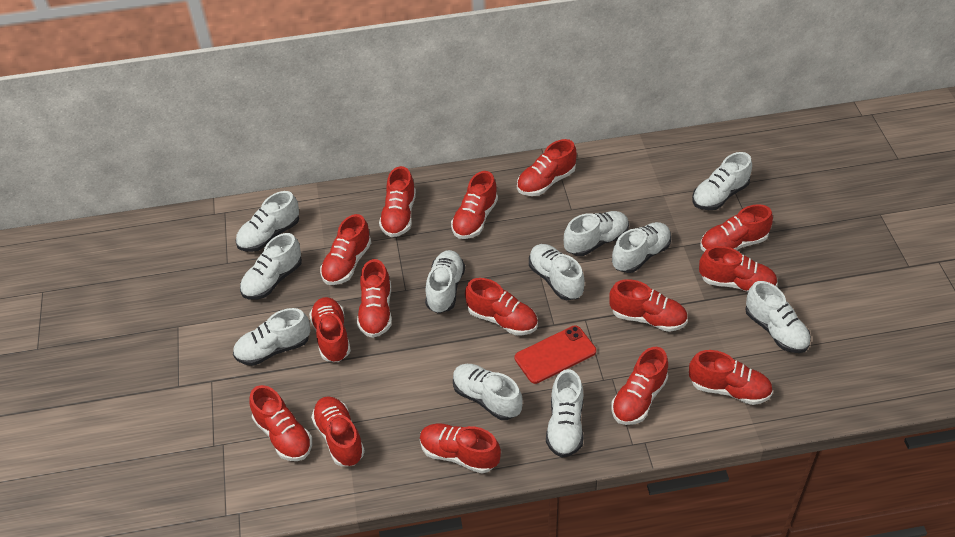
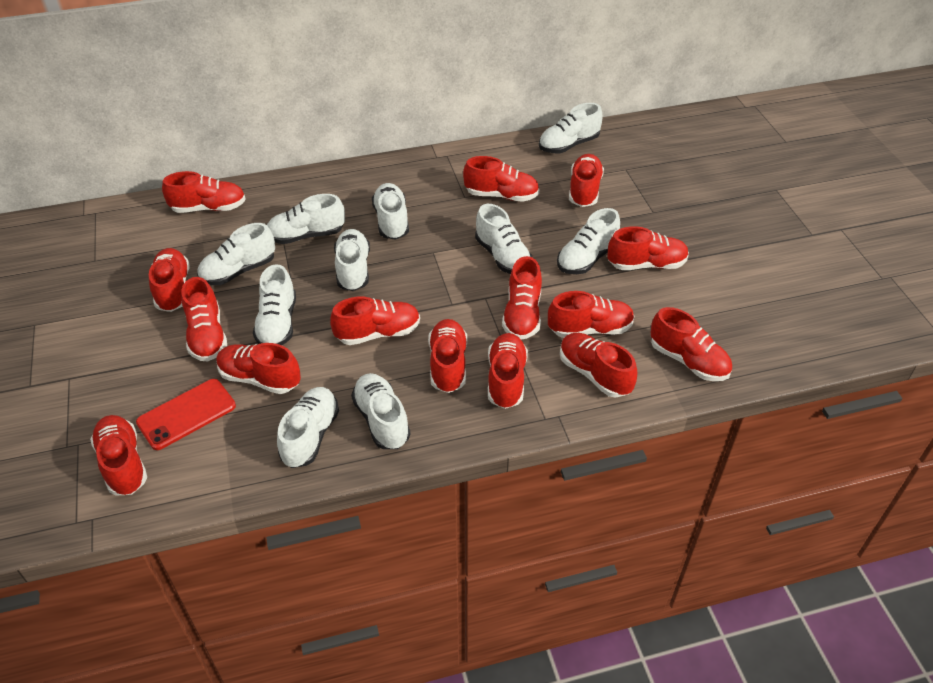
white shoe: 11 -> 10

